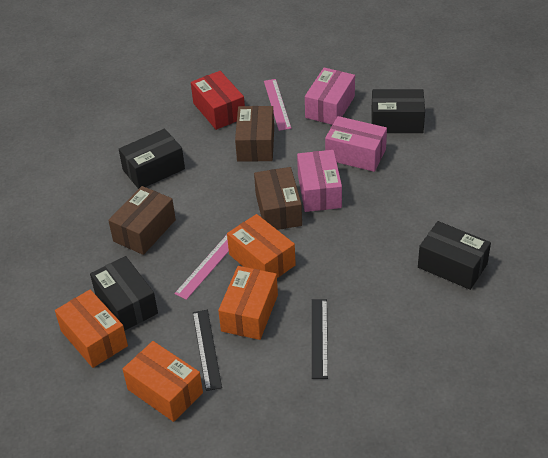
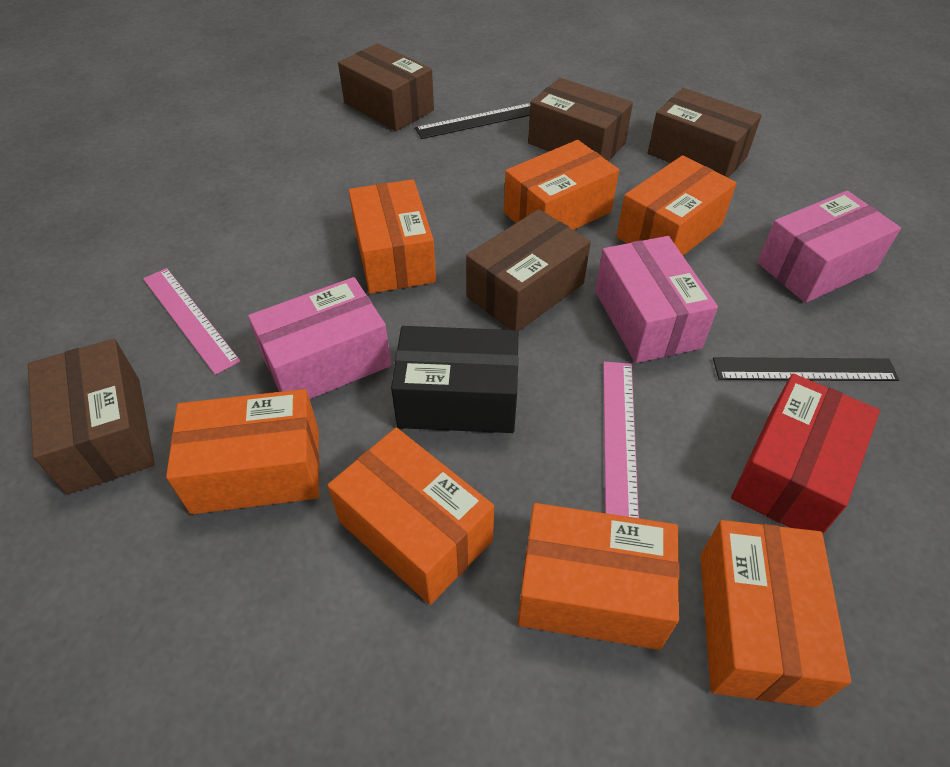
black box: 4 -> 1
brown box: 3 -> 5
orange box: 4 -> 7

